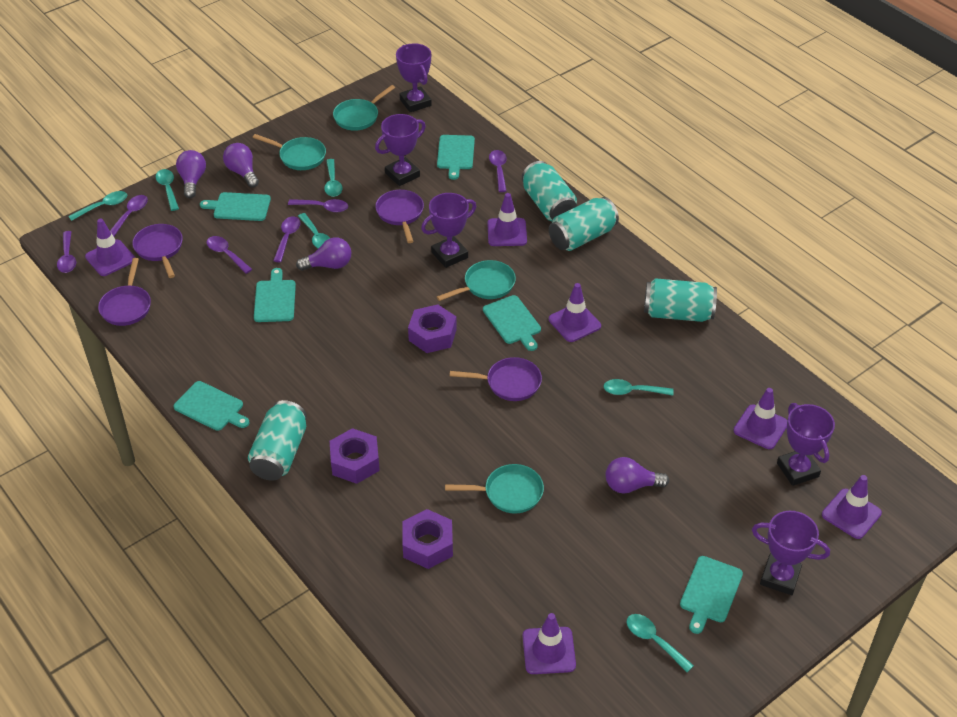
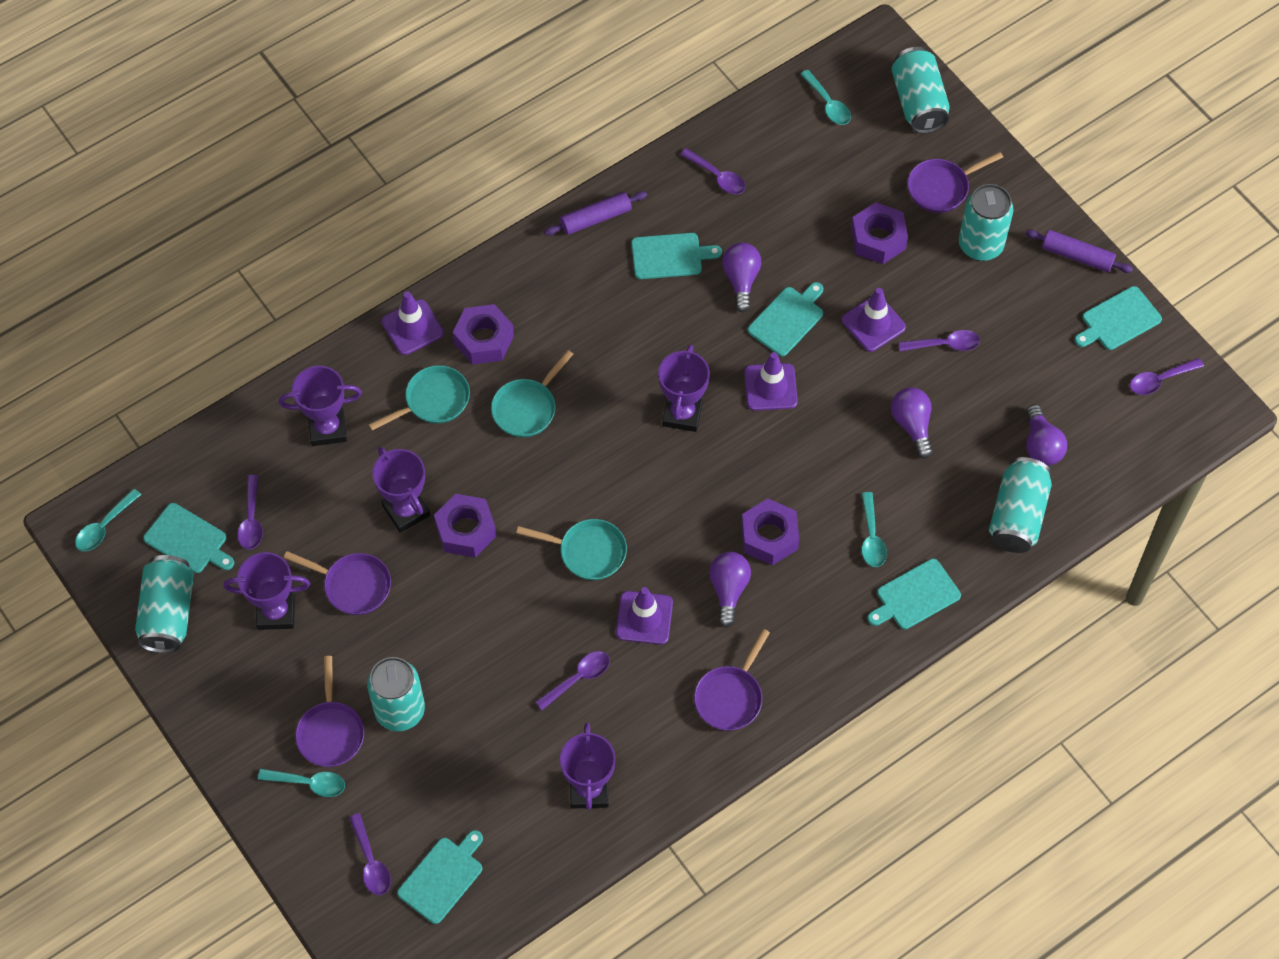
purple nut: 3 -> 4
purple rolling pin: 0 -> 2
purple traffic cone: 6 -> 4
turquoise can: 4 -> 5
turquoise pan: 4 -> 3
turquoise spoon: 6 -> 4

